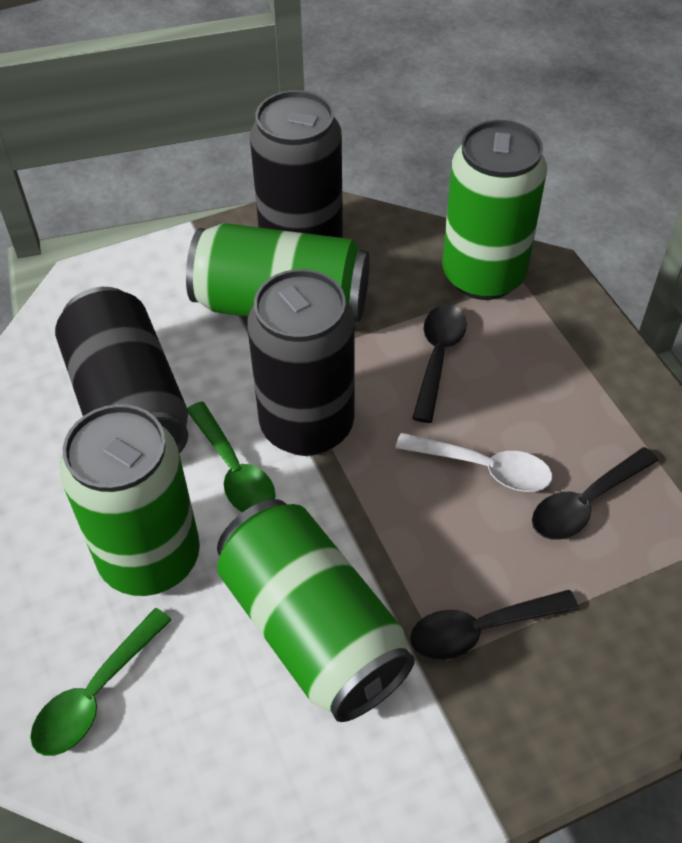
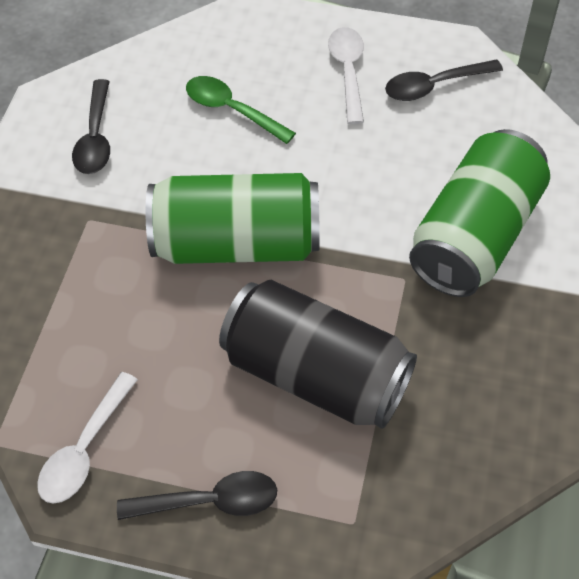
black can: 3 -> 1
green can: 4 -> 2
green spoon: 2 -> 1
white spoon: 1 -> 2

